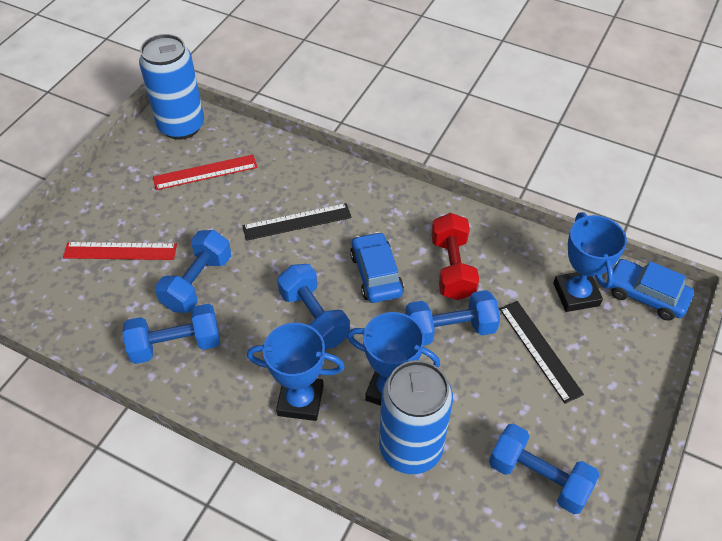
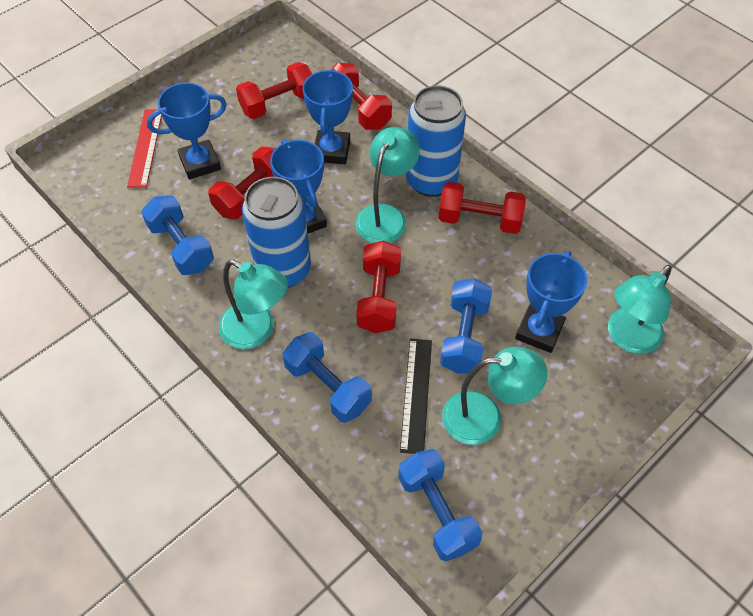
black ruler: 2 -> 1
blue car: 2 -> 0
blue dumbbell: 5 -> 4
blue trophy: 3 -> 4
red dumbbell: 1 -> 5
red ruler: 2 -> 1
turquoise lamp: 0 -> 4

